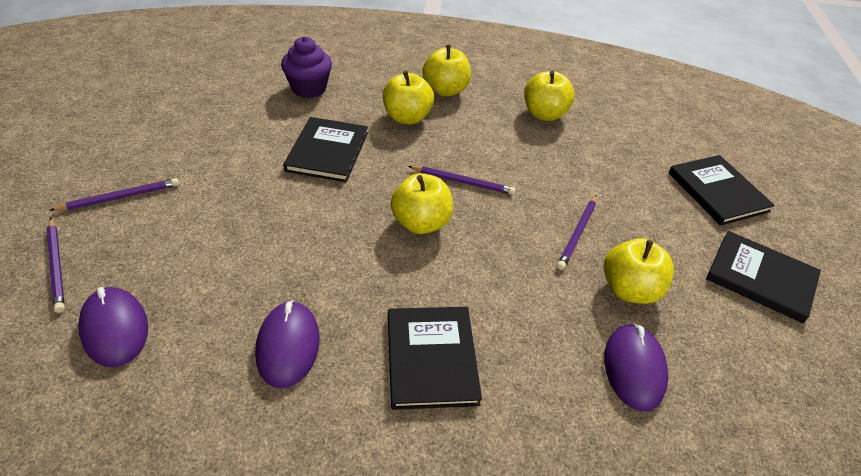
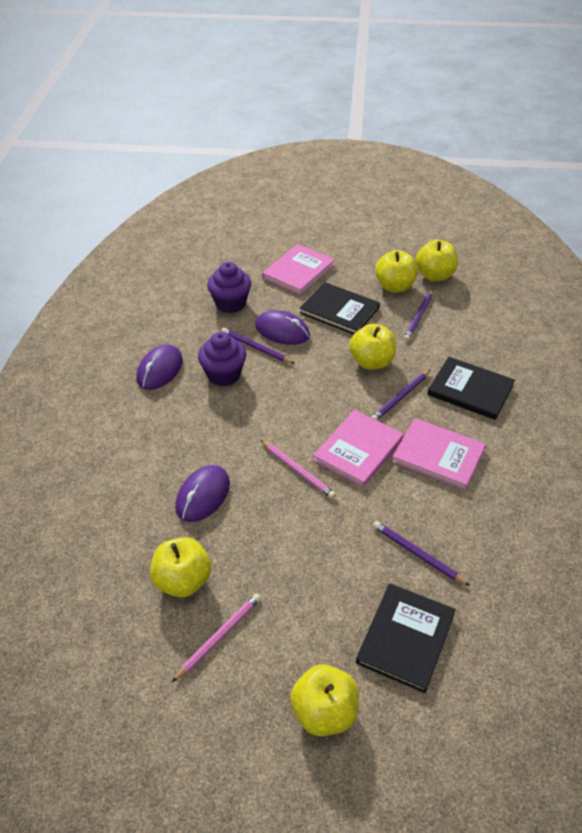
black book: 4 -> 3
pink book: 0 -> 3
pink pencil: 0 -> 2
purple cupcake: 1 -> 2

